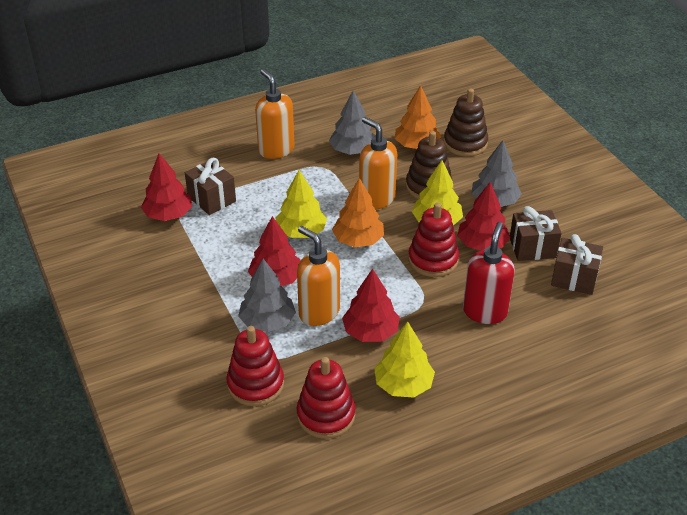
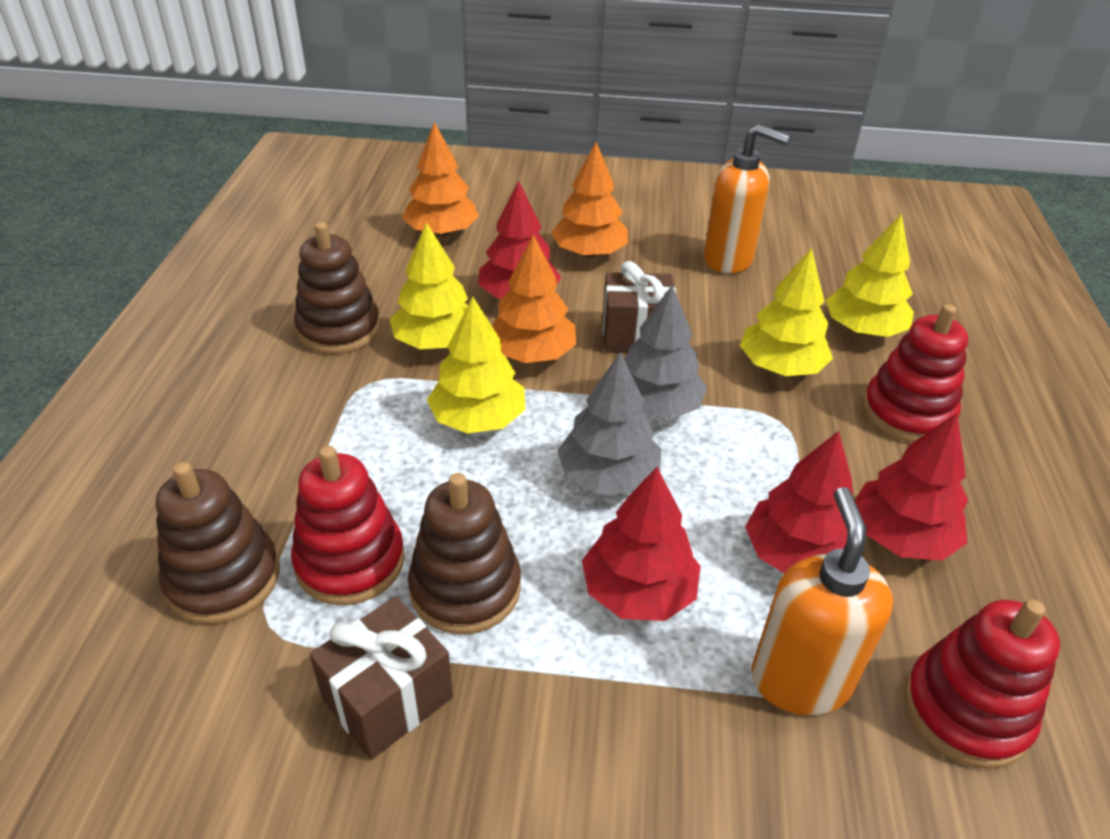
brown gift: 3 -> 2
brown stacking toy: 2 -> 3
grey tree: 3 -> 2
orange soap dispenser: 3 -> 2
orange tree: 2 -> 3
red soap dispenser: 1 -> 0
yellow tree: 3 -> 4

